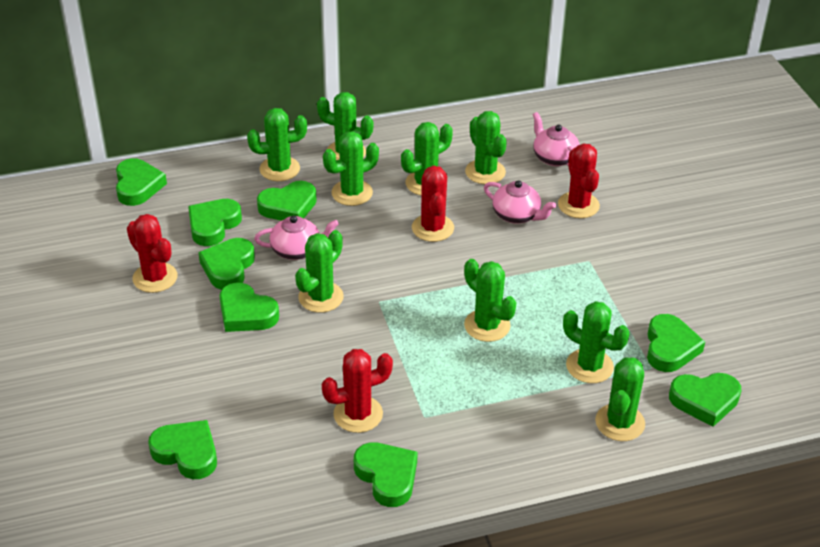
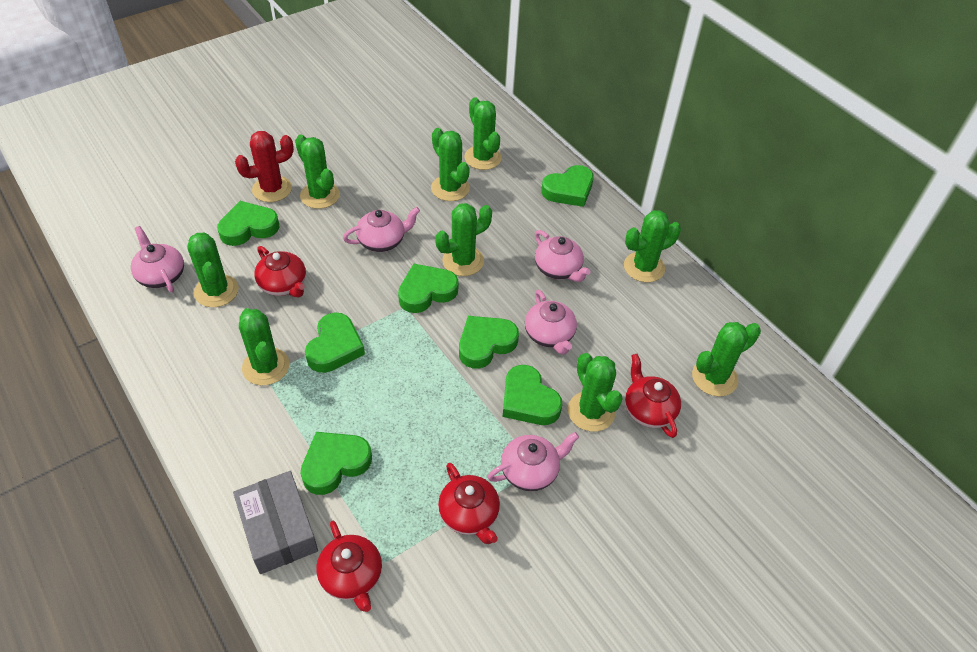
green heart: 9 -> 7
grey box: 0 -> 1
pink teapot: 3 -> 5
red cactus: 4 -> 1
red teapot: 0 -> 4

